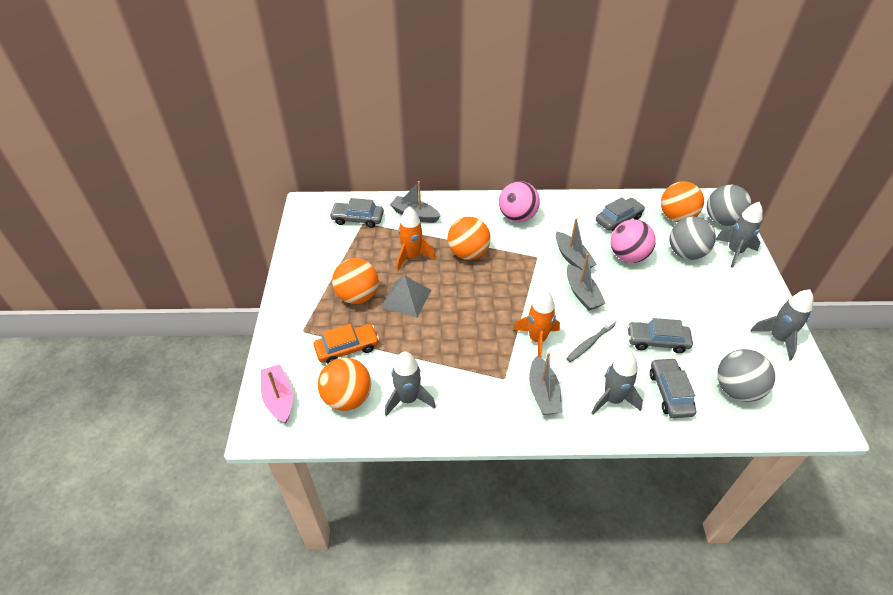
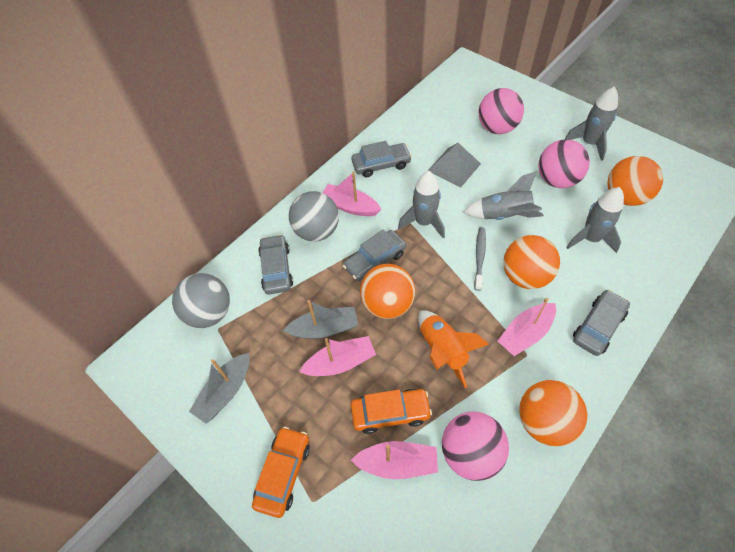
grey ball: 3 -> 2
grey boat: 4 -> 2
orange car: 1 -> 2
orange rocket: 2 -> 1
pink ball: 2 -> 3
pink boat: 1 -> 4

